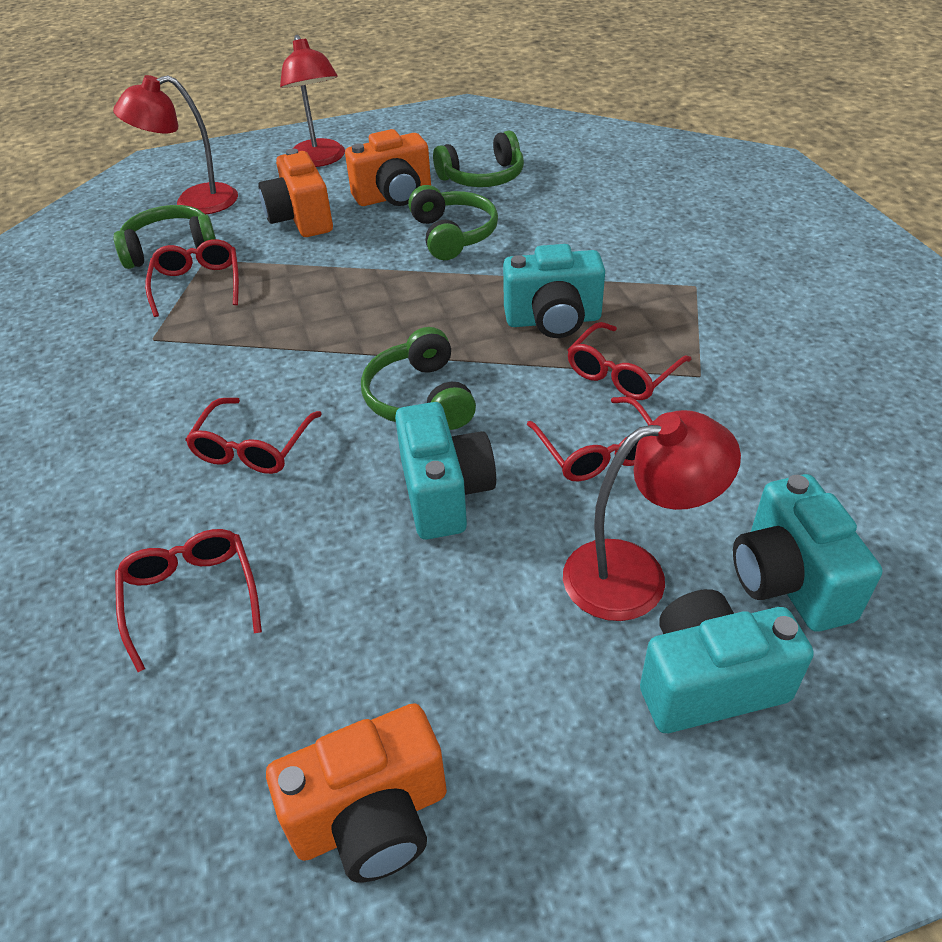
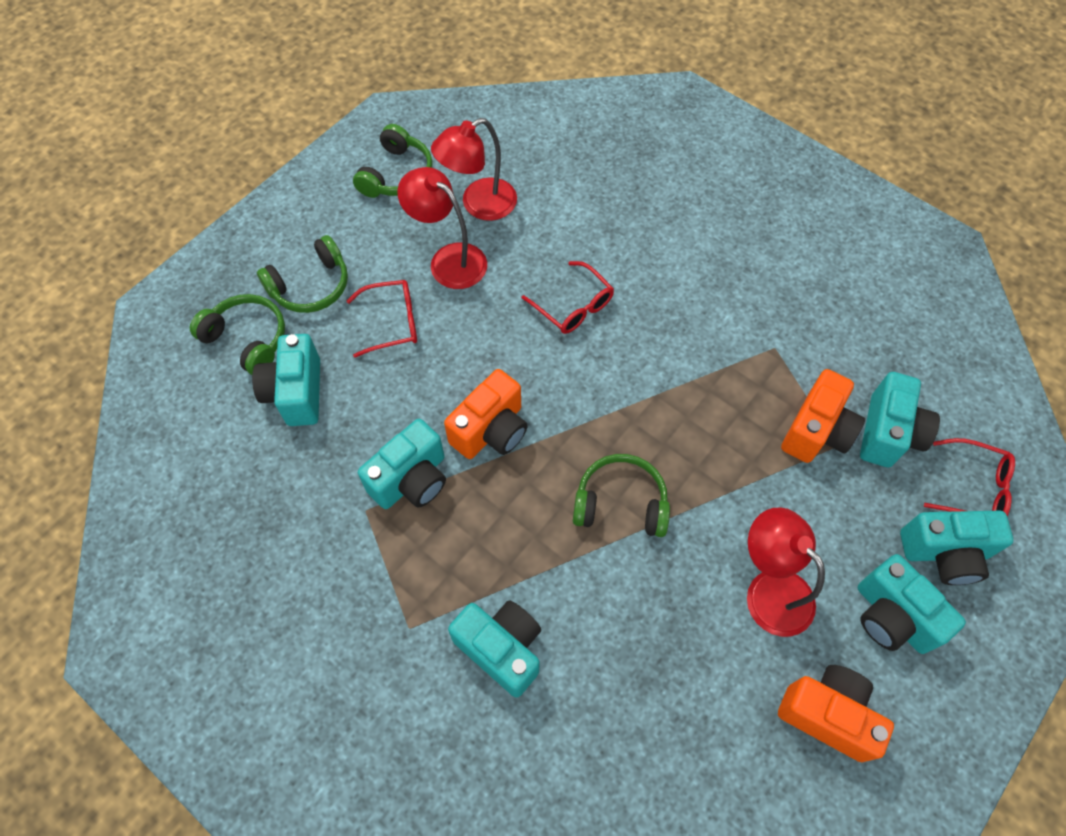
red glasses: 5 -> 3
turquoise camera: 4 -> 6

